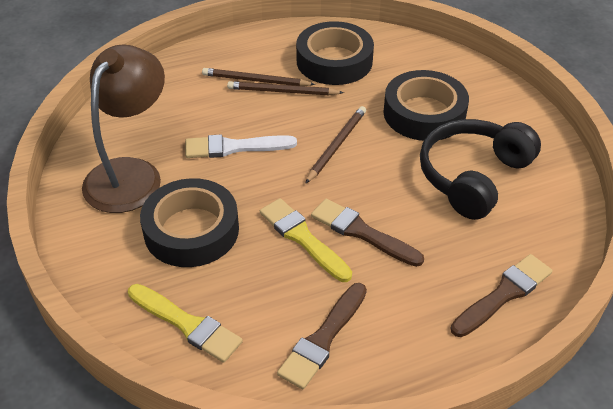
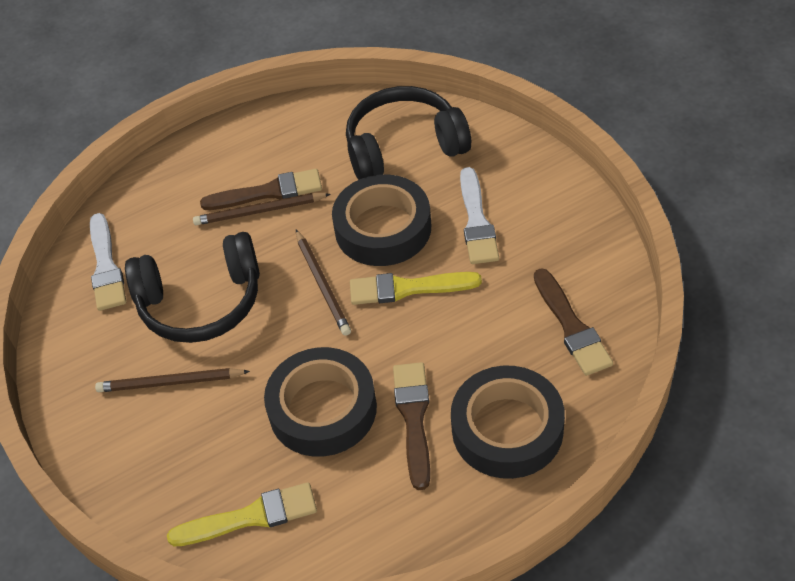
black headphones: 1 -> 2
brown lamp: 1 -> 0
white brush: 1 -> 2

